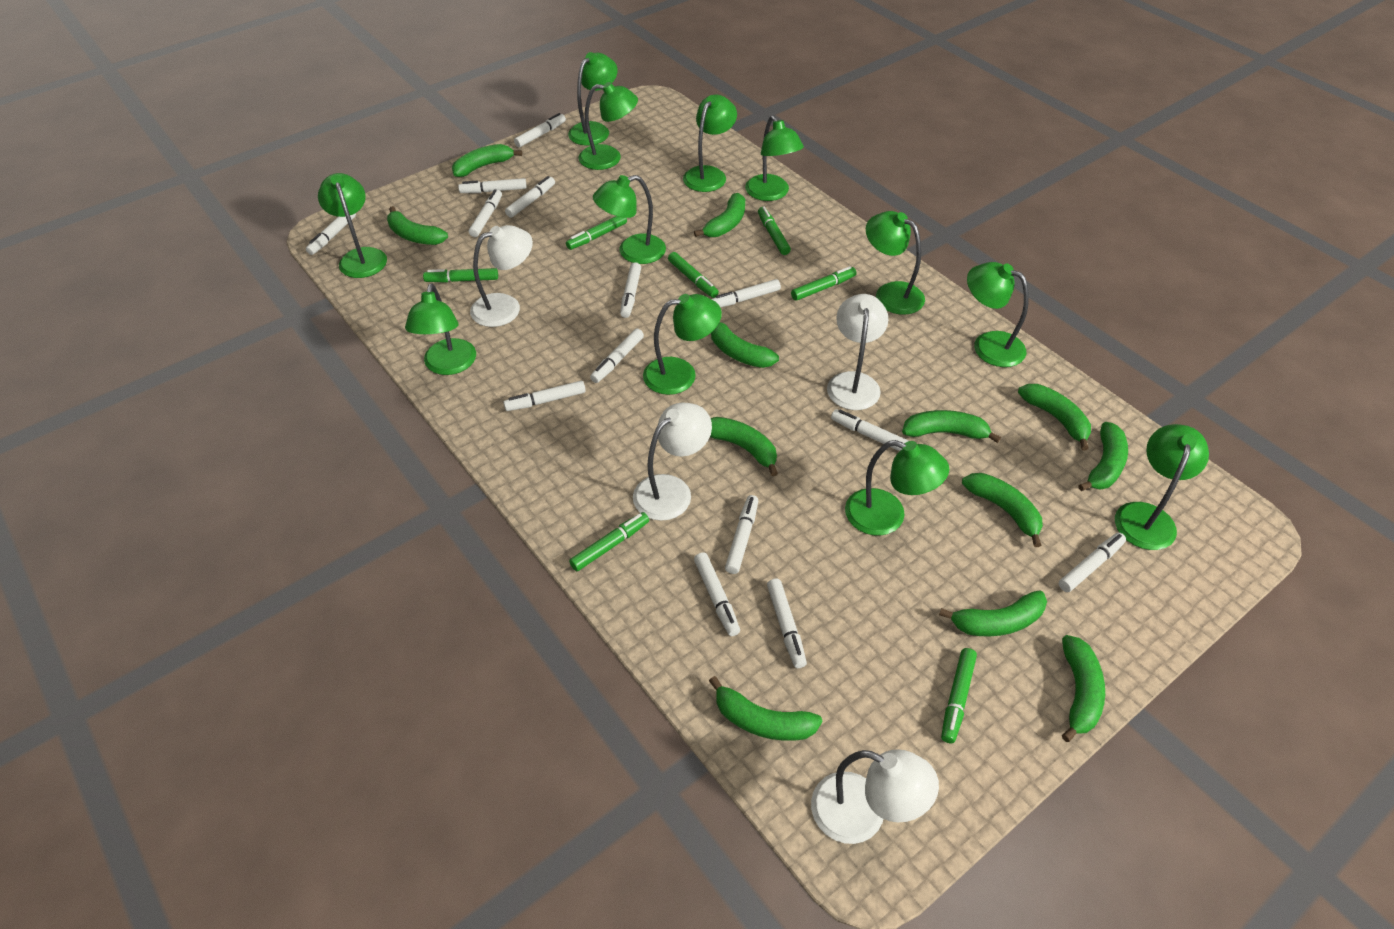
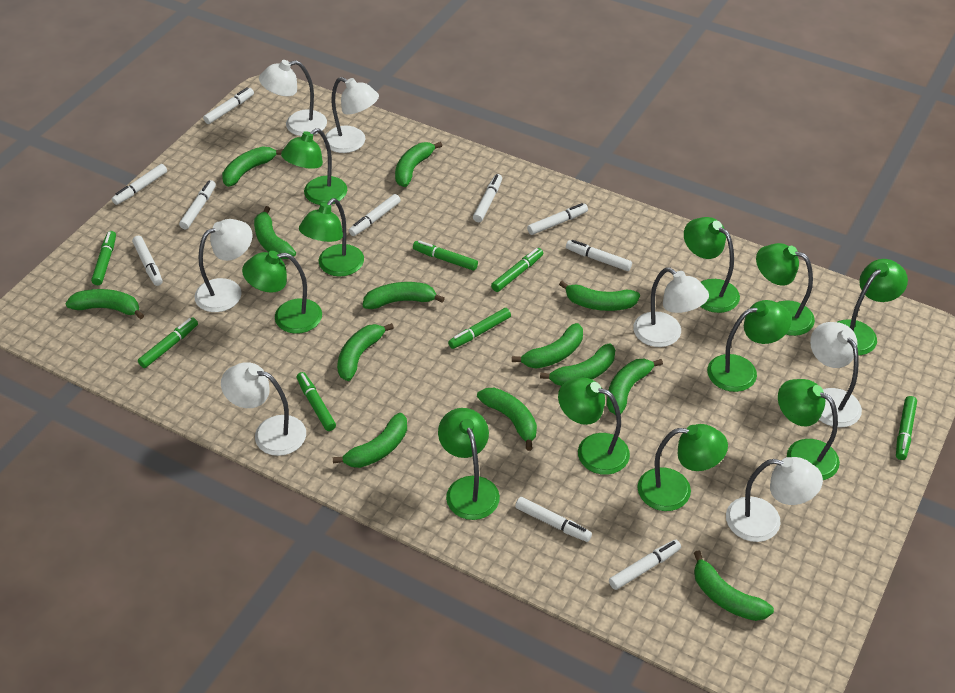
green banana: 12 -> 13
green lamp: 12 -> 11
white lamp: 4 -> 7
white marker: 14 -> 10

